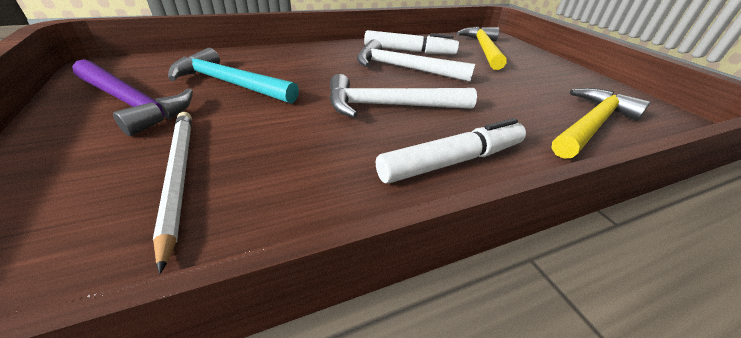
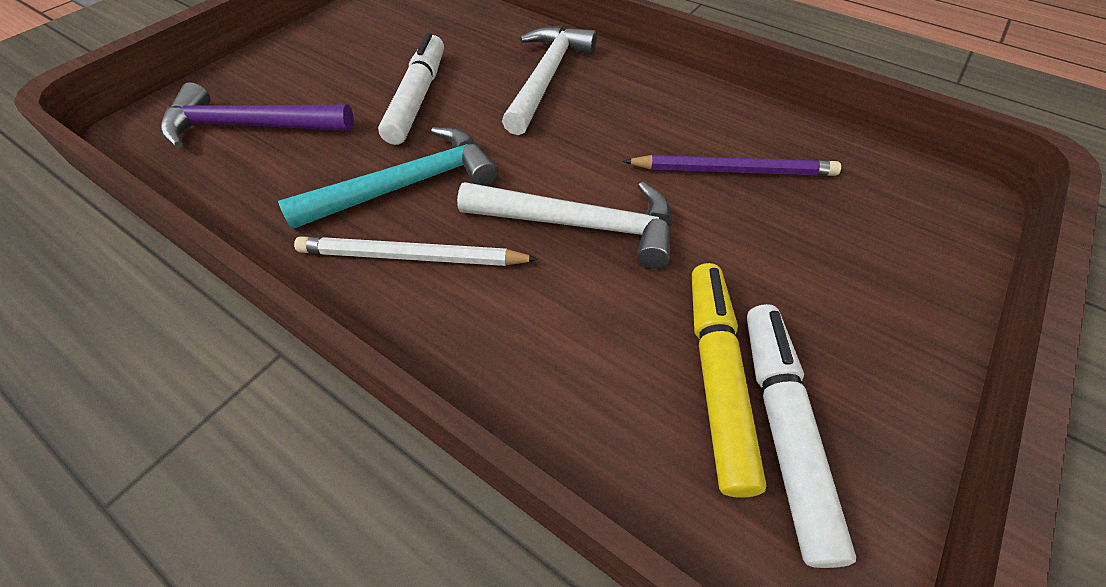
purple pencil: 0 -> 1
yellow hammer: 2 -> 0
yellow marker: 0 -> 1

